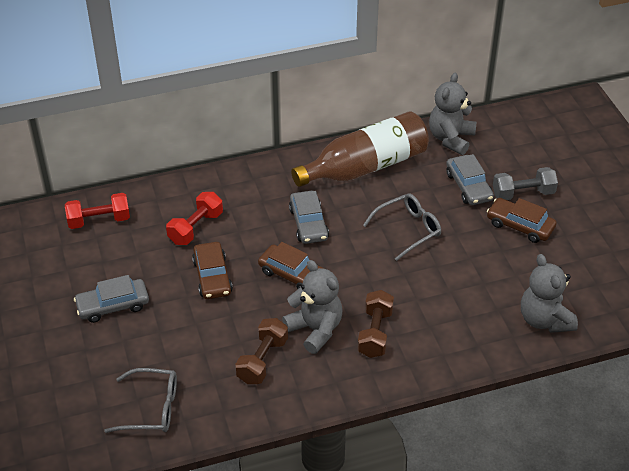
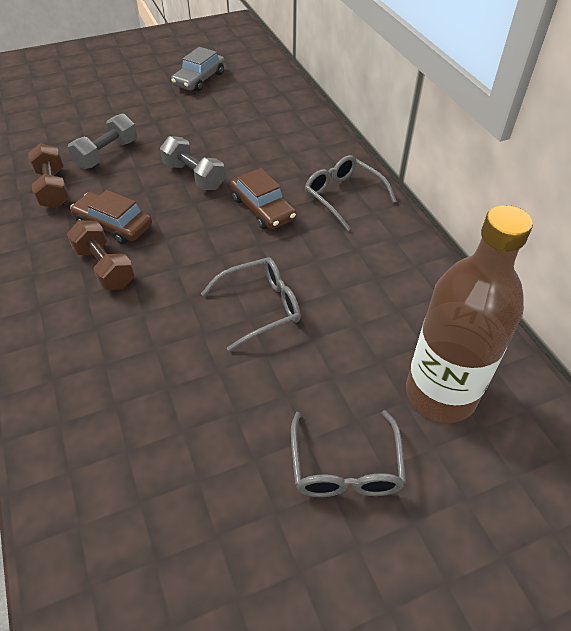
brown car: 3 -> 2
grey car: 3 -> 1
grey dumbbell: 1 -> 2
grey glasses: 2 -> 3
grey teddy bear: 3 -> 0
red dumbbell: 2 -> 0

